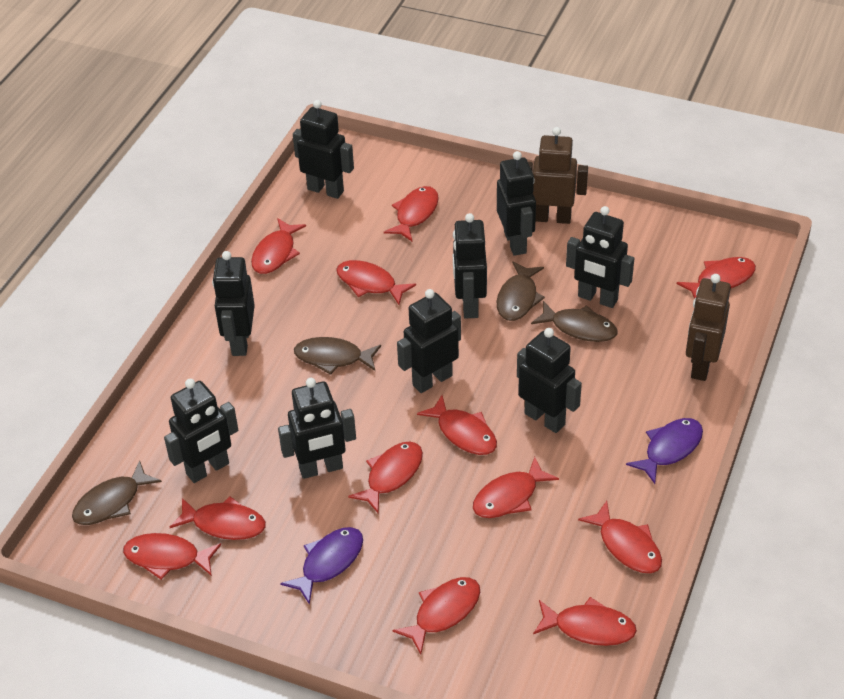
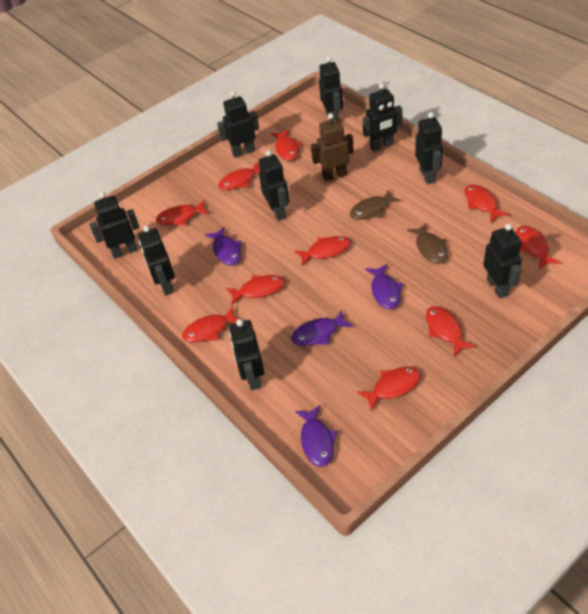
brown fish: 4 -> 2
brown robot: 2 -> 1
purple fish: 2 -> 4
red fish: 12 -> 10

